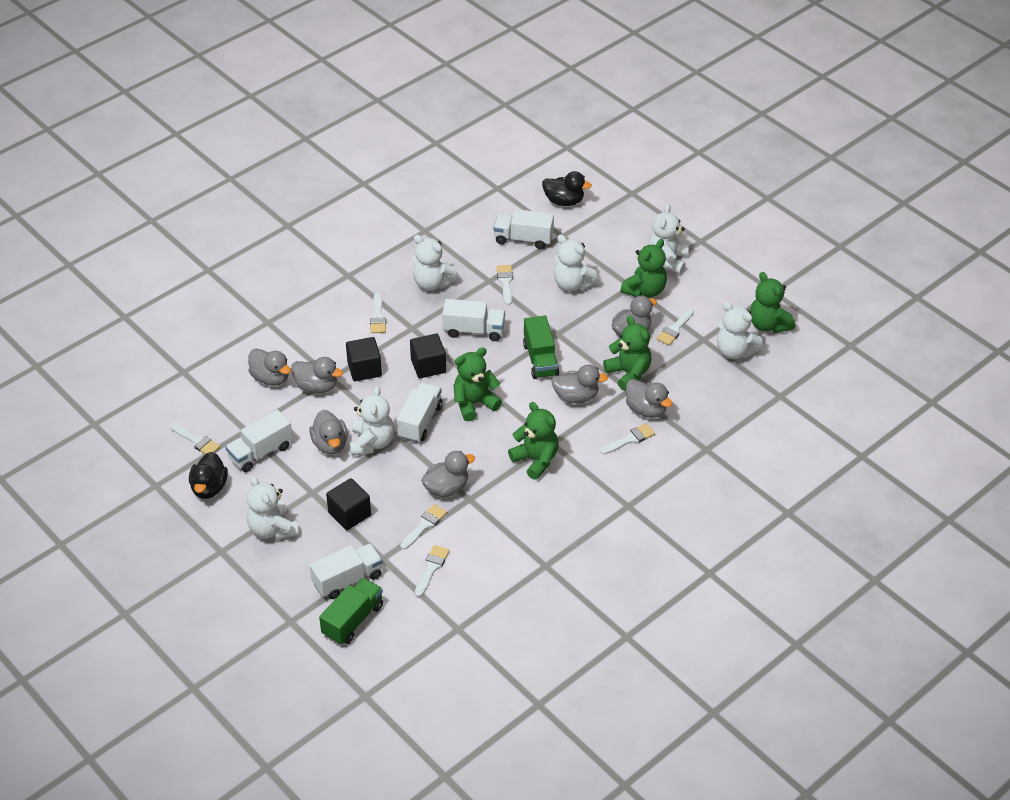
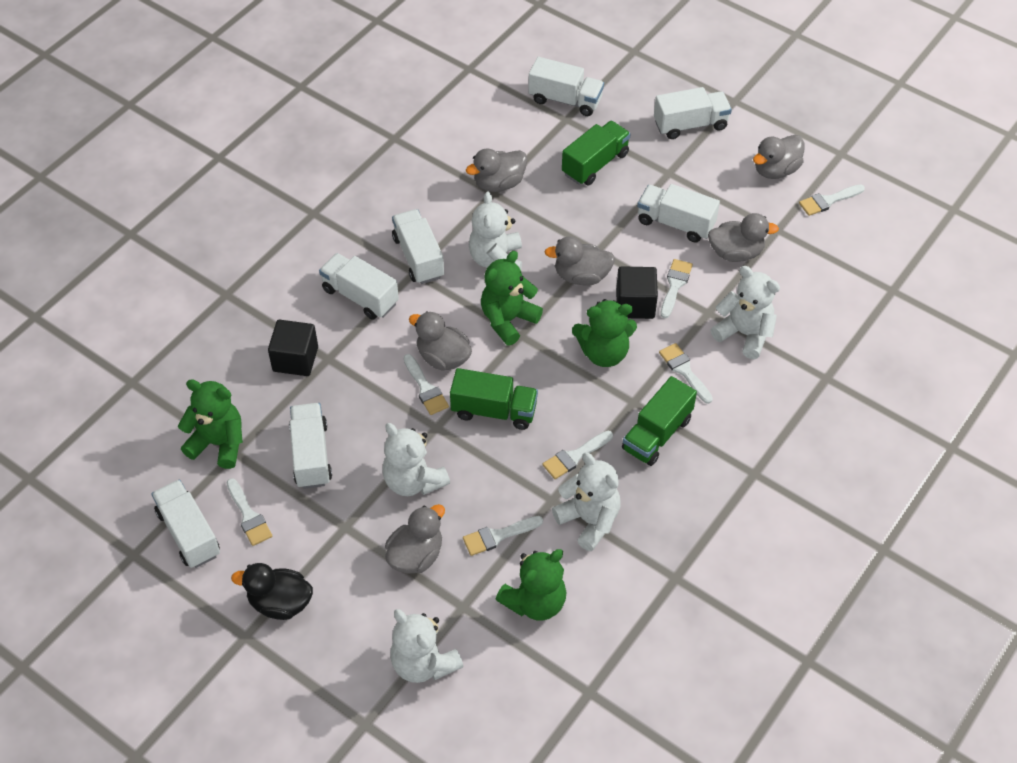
black cube: 3 -> 2
black duck: 2 -> 1
green teddy bear: 5 -> 4
green truck: 2 -> 3
grey duck: 7 -> 6
white teddy bear: 6 -> 5
white truck: 5 -> 7

